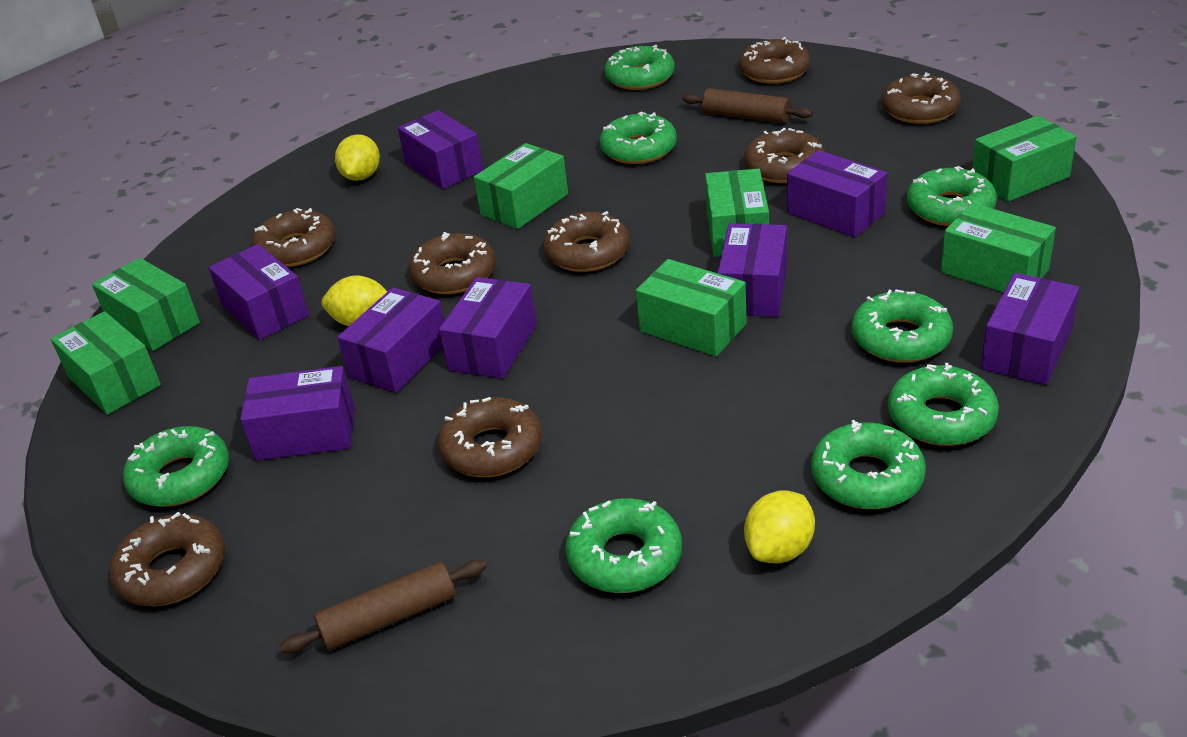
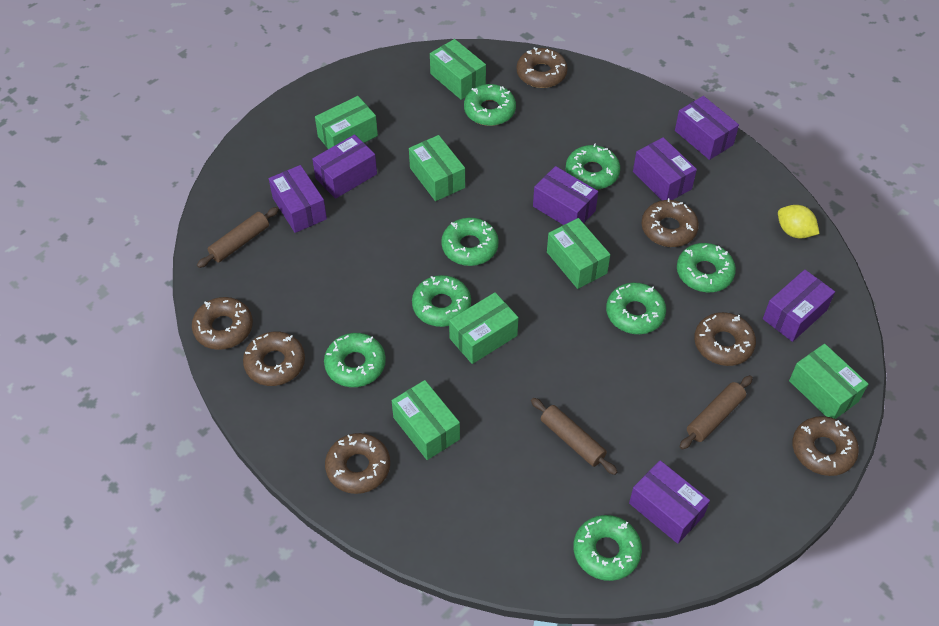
brown donut: 8 -> 7
brown rolling pin: 2 -> 3
purple box: 8 -> 7
yellow lemon: 3 -> 1

